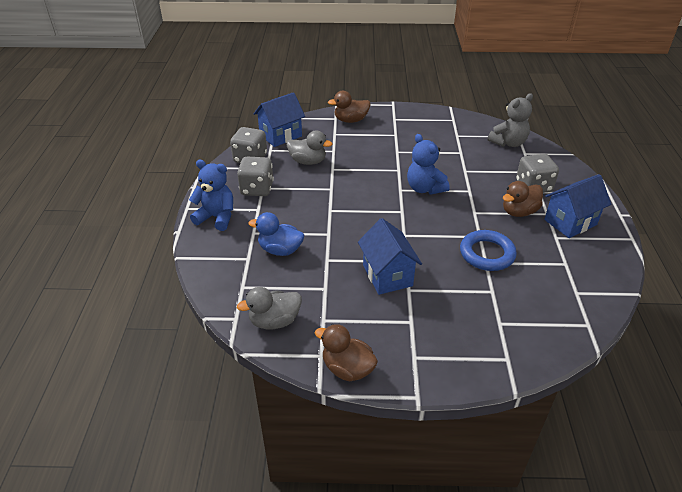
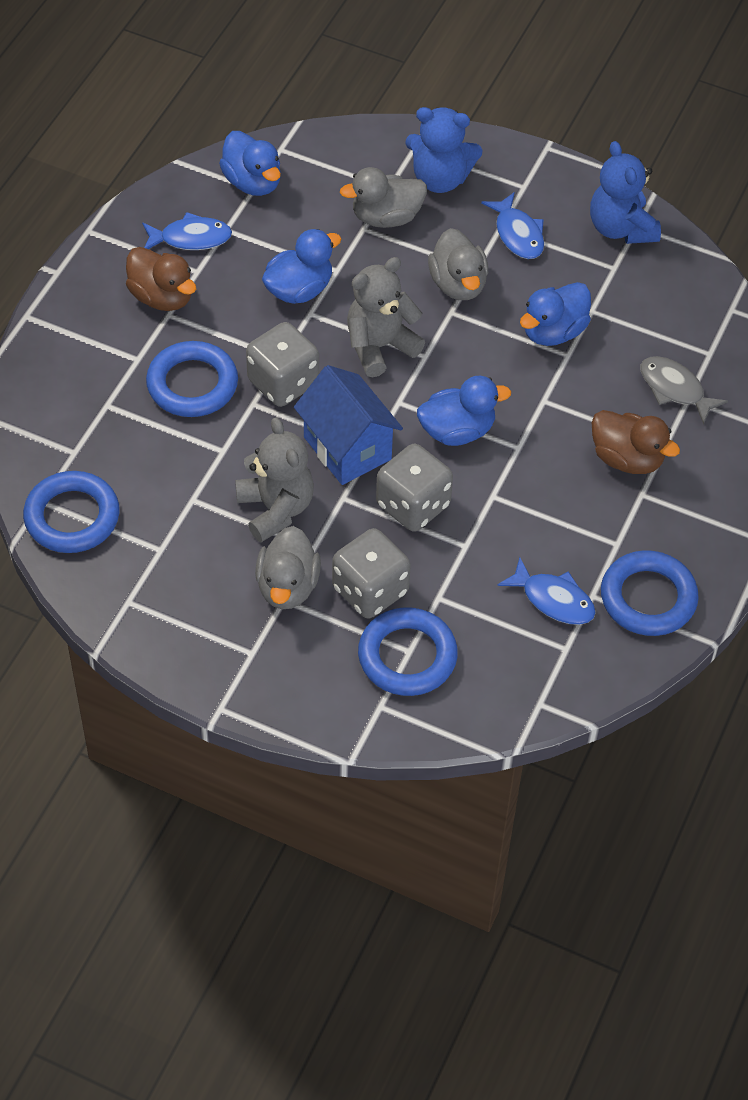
blue duck: 1 -> 4
blue fish: 0 -> 3
blue house: 3 -> 1
blue ring: 1 -> 4
brown duck: 3 -> 2
grey duck: 2 -> 3
grey fish: 0 -> 1
grey teddy bear: 1 -> 2

